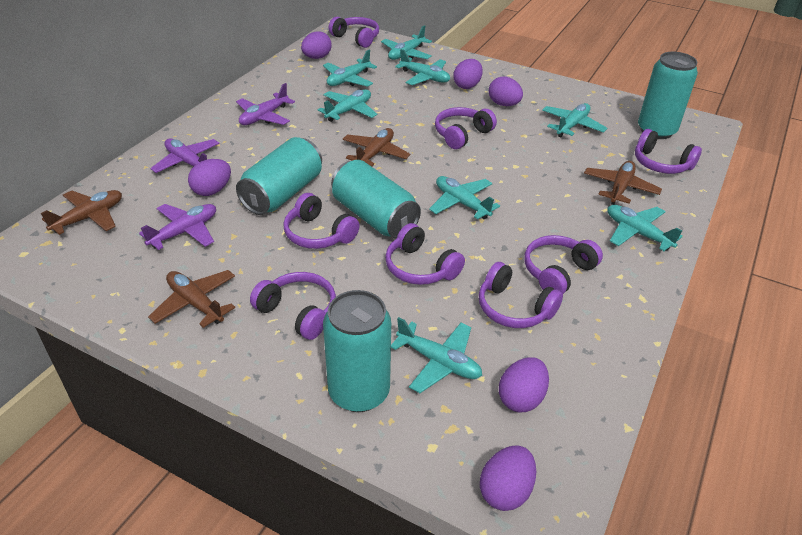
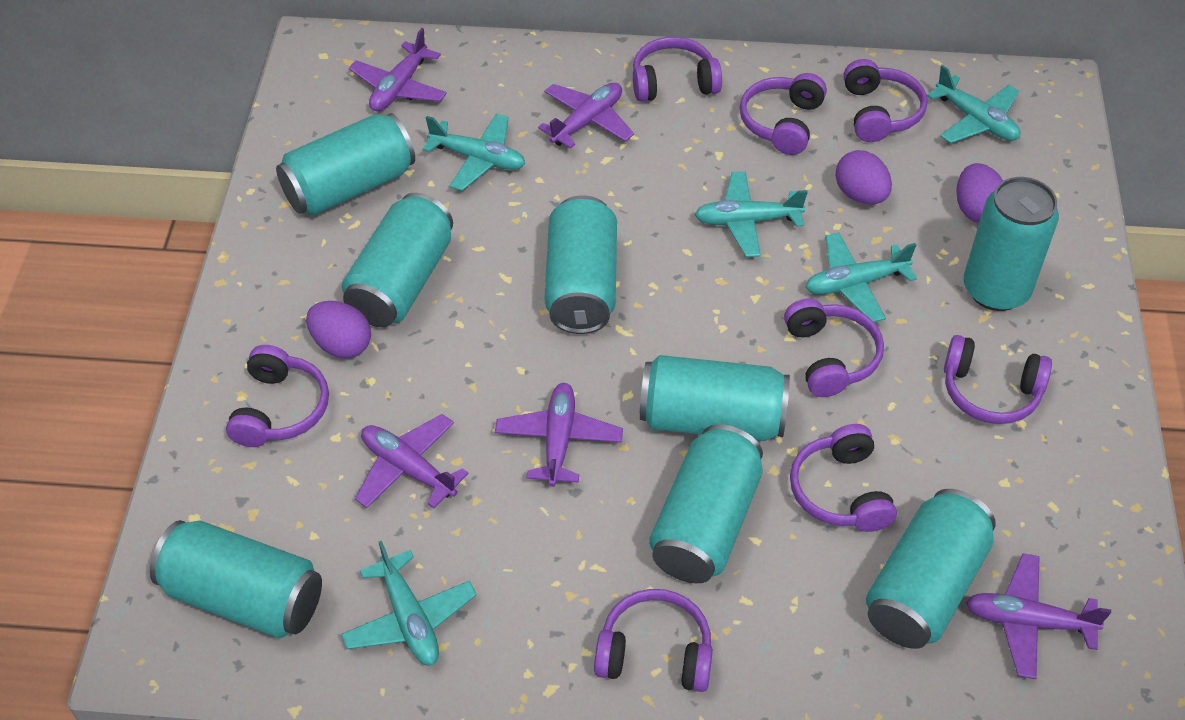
brown plane: 4 -> 0
purple egg: 6 -> 3
purple plane: 3 -> 5
turquoise can: 4 -> 8
turquoise plane: 8 -> 5

